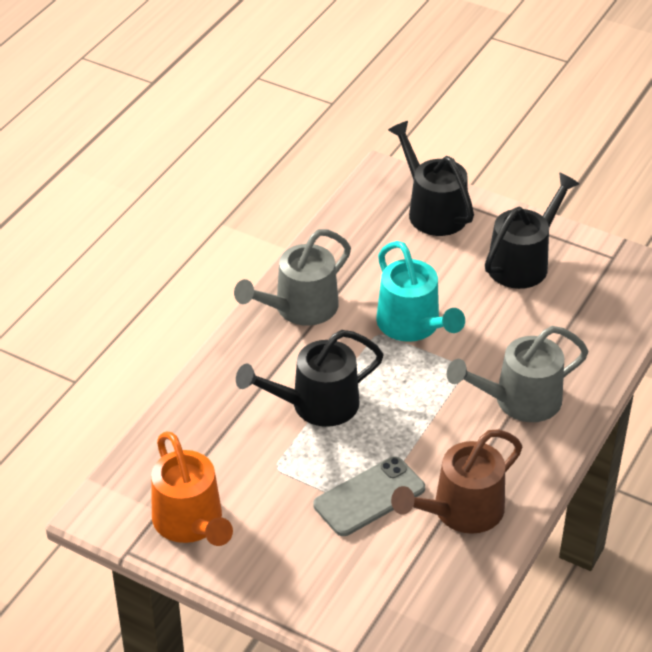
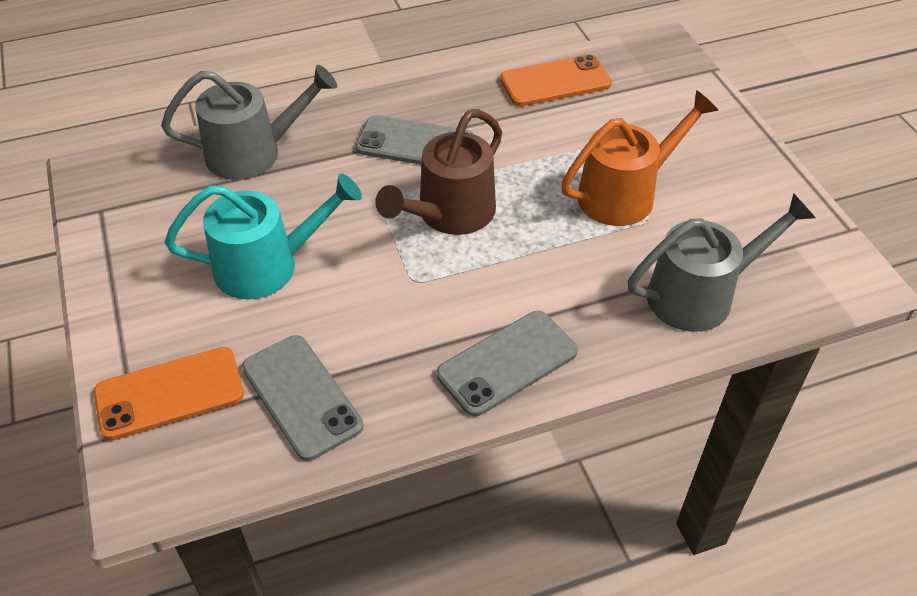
black watering can: 3 -> 0
grey phone: 1 -> 3
orange phone: 0 -> 2

